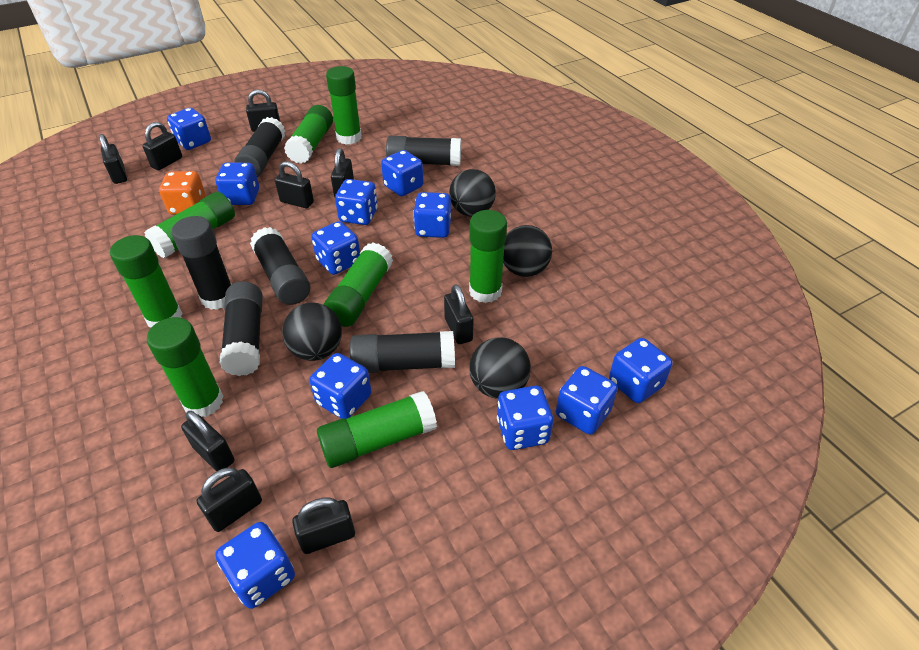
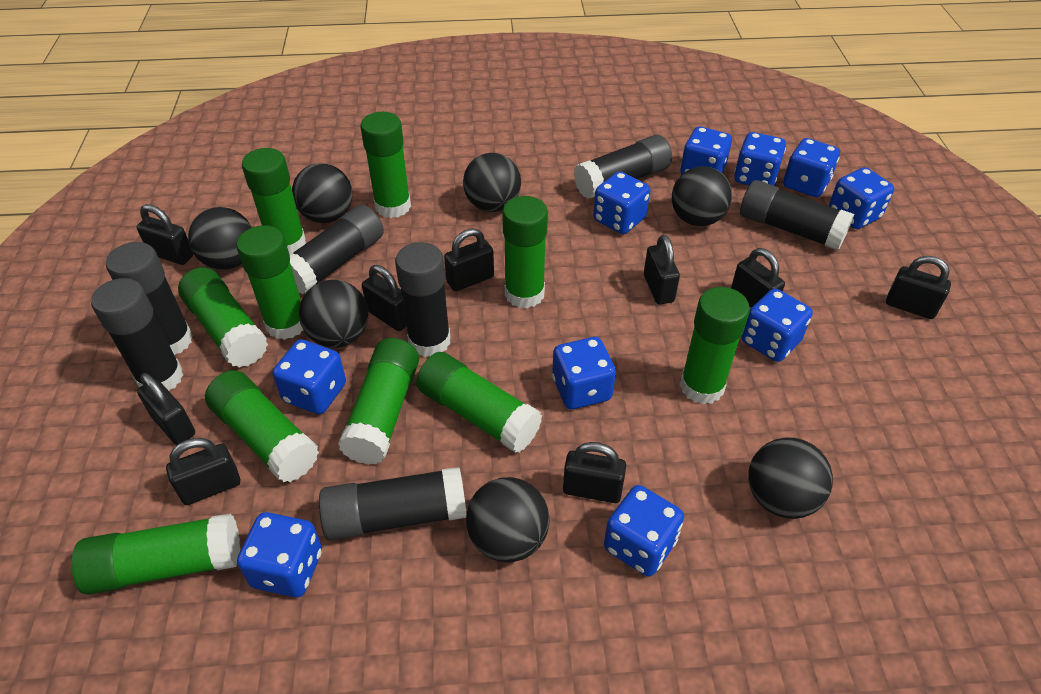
black ball: 4 -> 7
black glue stick: 6 -> 7
blue dice: 11 -> 10
green glue stick: 8 -> 10
orange dice: 1 -> 0

